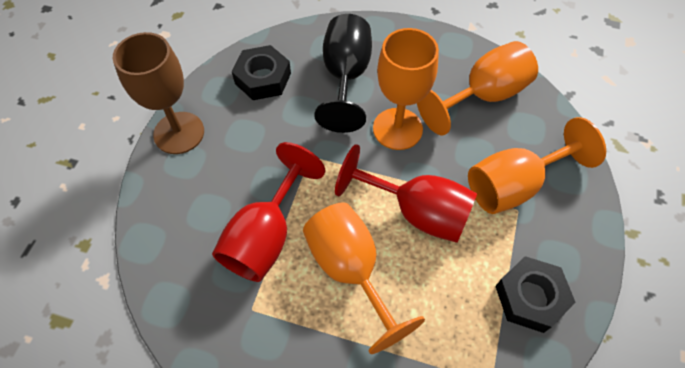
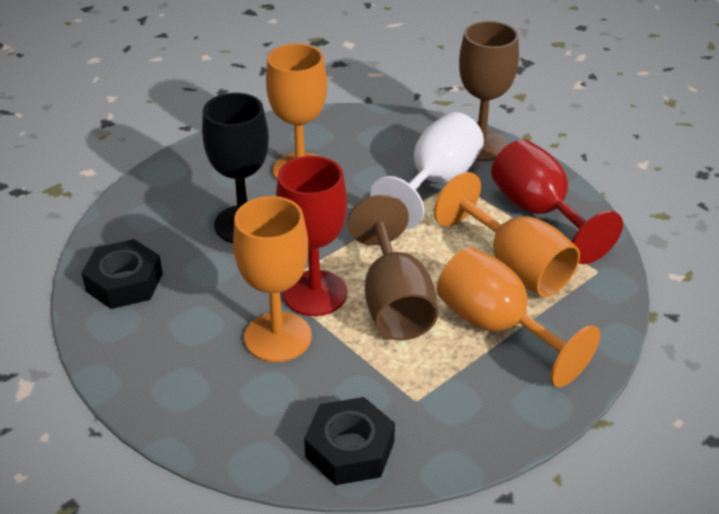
brown goblet: 1 -> 2
white goblet: 0 -> 1

